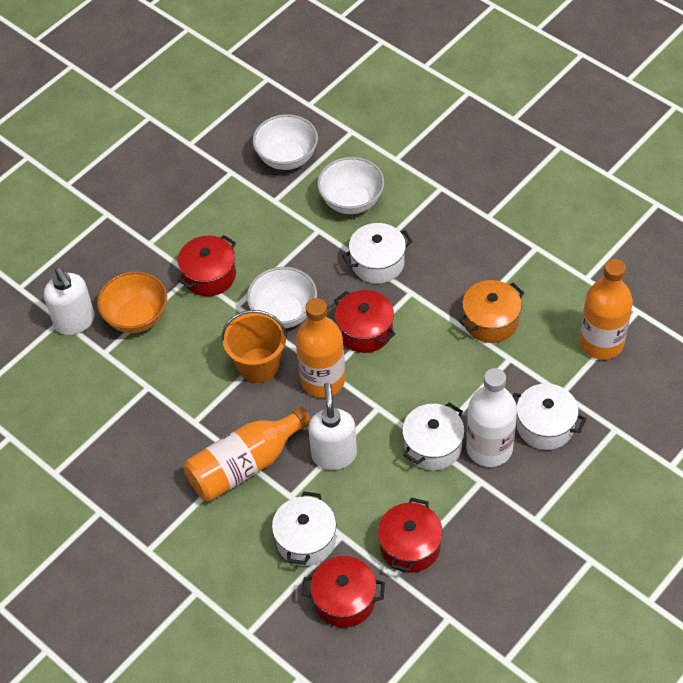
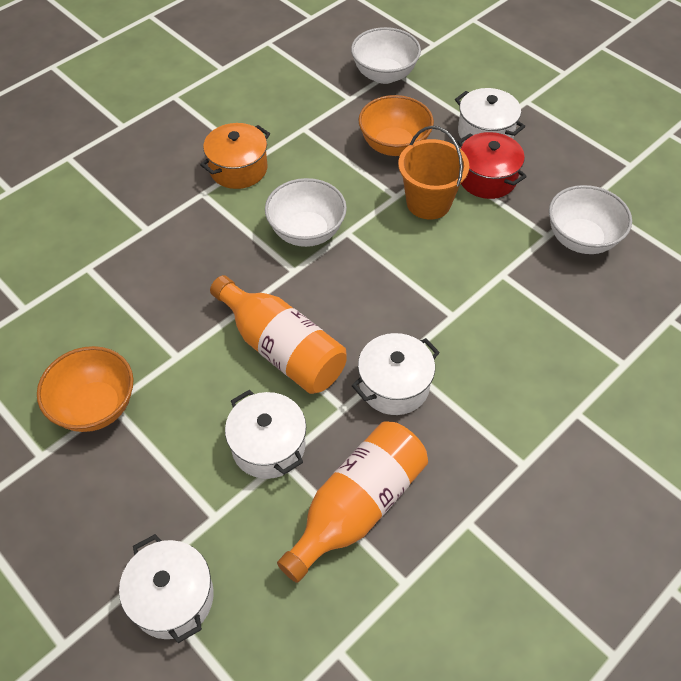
orange bottle: 3 -> 2
orange bowl: 1 -> 2
red pot: 4 -> 1
white bottle: 1 -> 0
white soap dispenser: 2 -> 0

